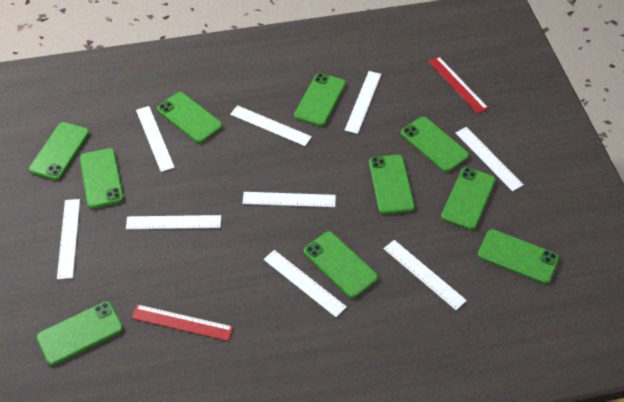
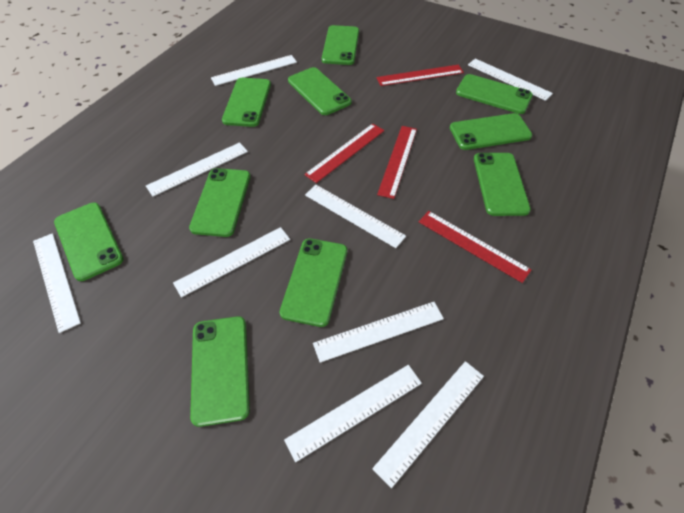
red ruler: 2 -> 4

